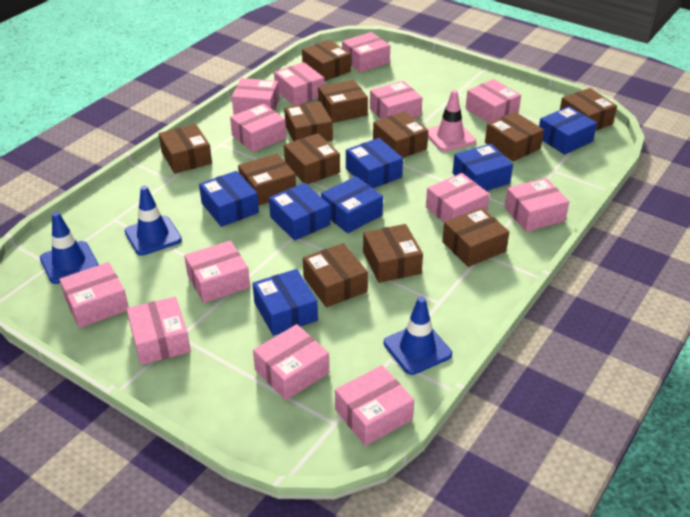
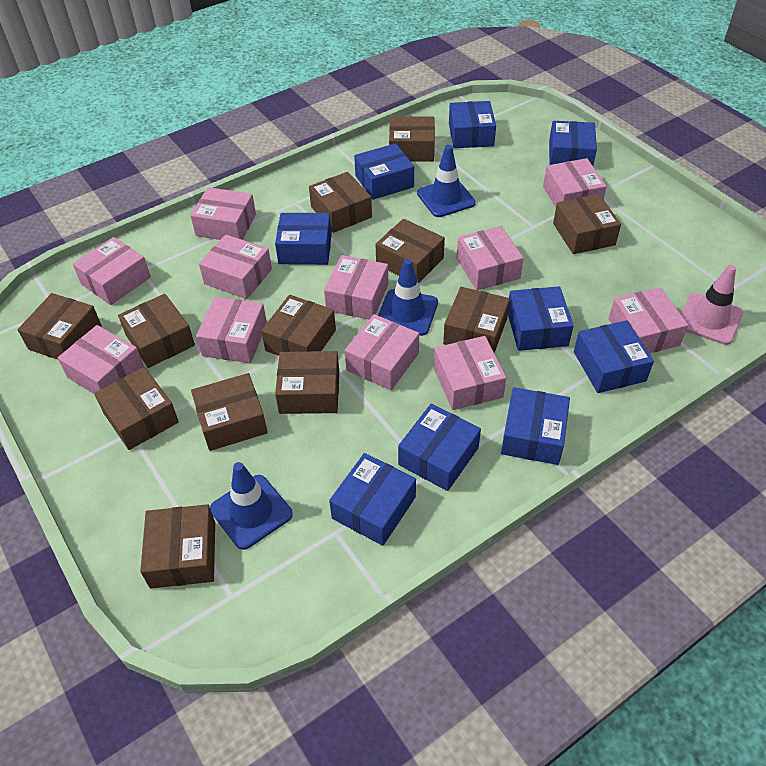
blue box: 7 -> 9
pink box: 13 -> 11

